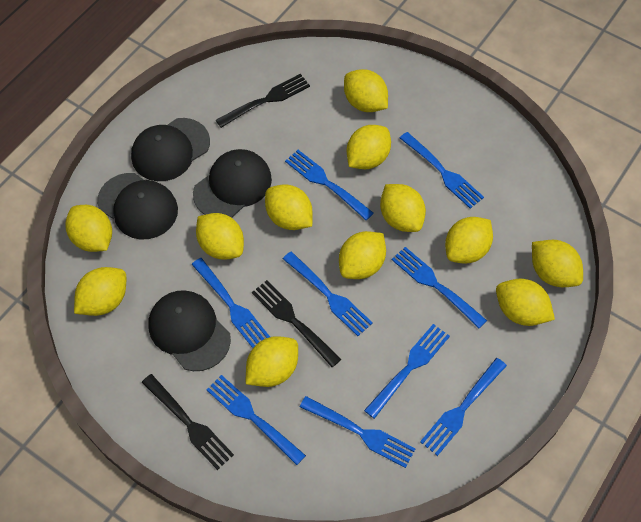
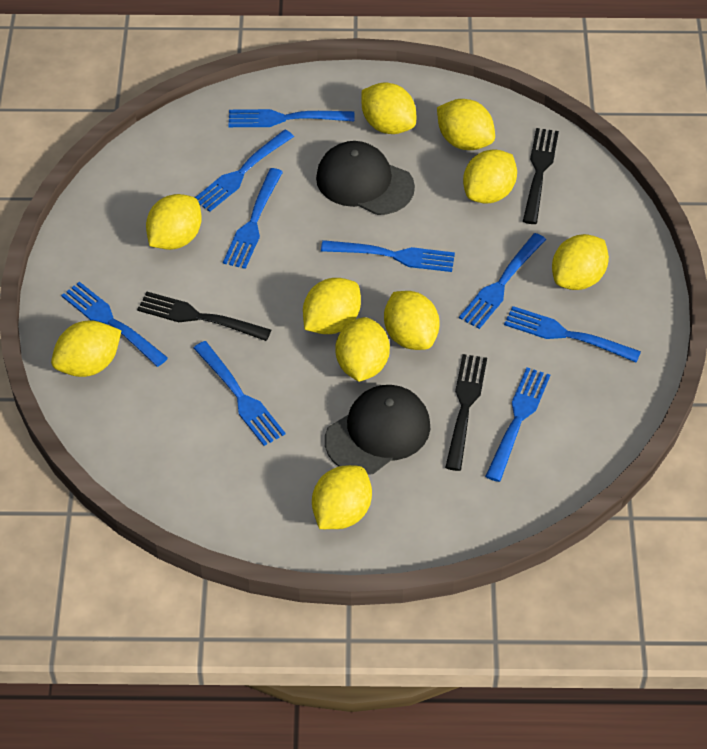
black cap: 4 -> 2
yellow lemon: 12 -> 10

